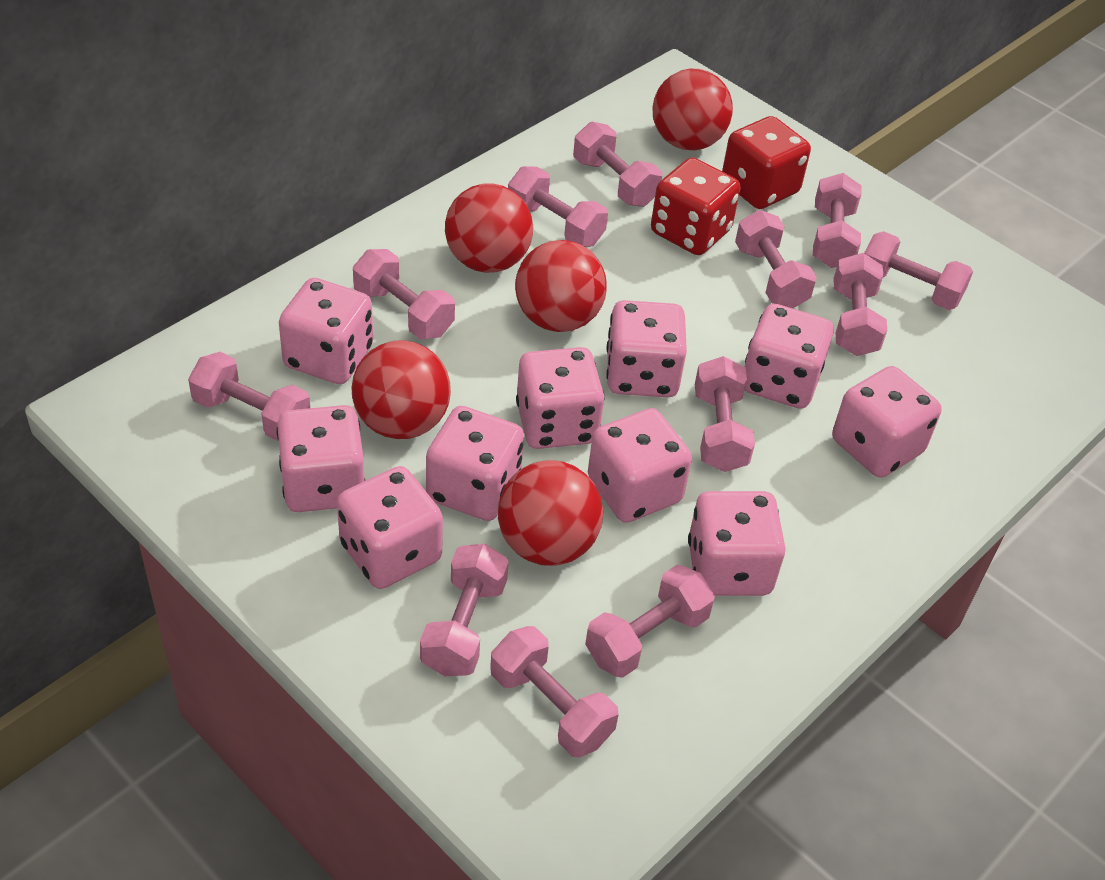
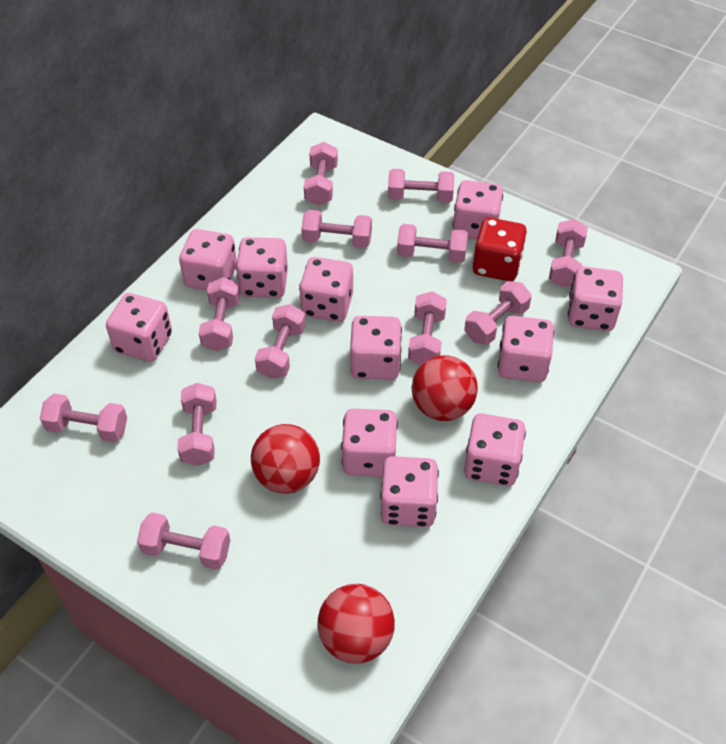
pink dice: 10 -> 11
red ball: 5 -> 3
red dice: 2 -> 1

